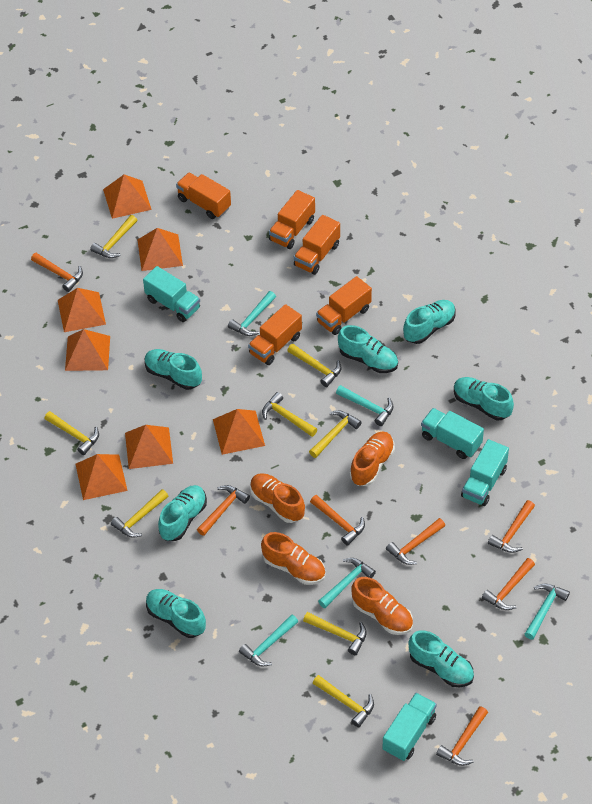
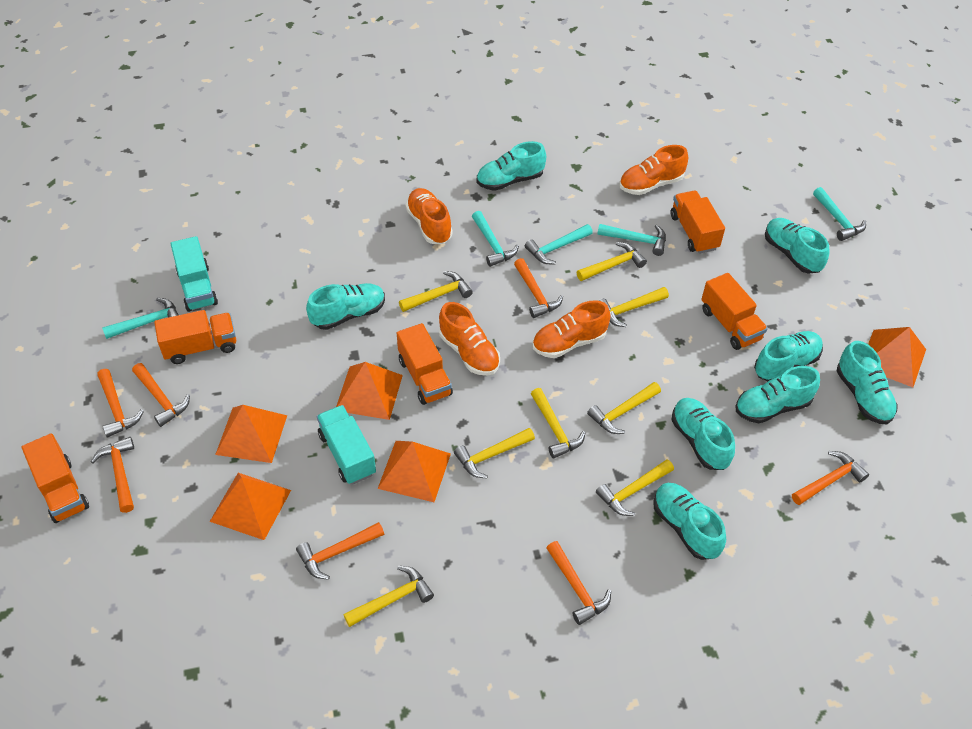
orange pyramid: 7 -> 5
turquoise shoe: 7 -> 8
turquoise truck: 4 -> 2

